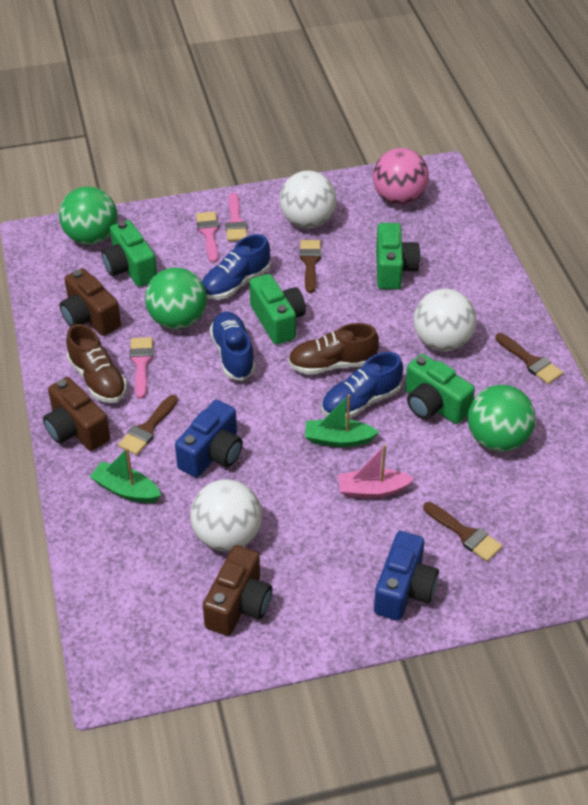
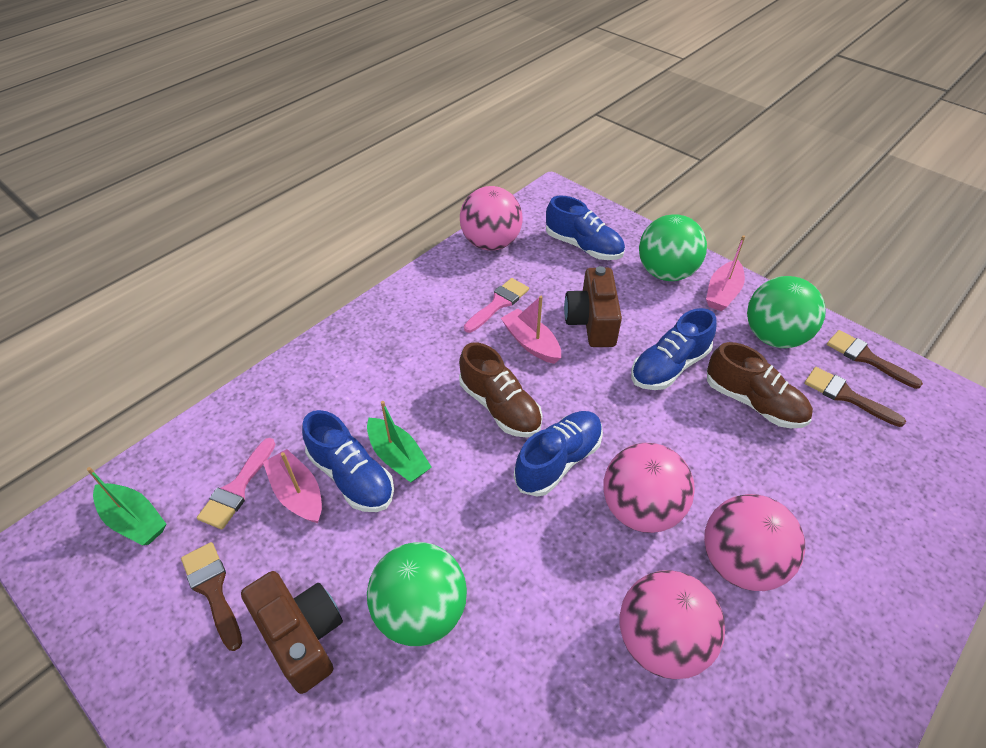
blue camera: 2 -> 0
blue shoe: 3 -> 4
brown brush: 4 -> 3
brown camera: 3 -> 2
green camera: 4 -> 0
pink ball: 1 -> 4
pink boat: 1 -> 3
pink brush: 3 -> 2
white ball: 3 -> 0

